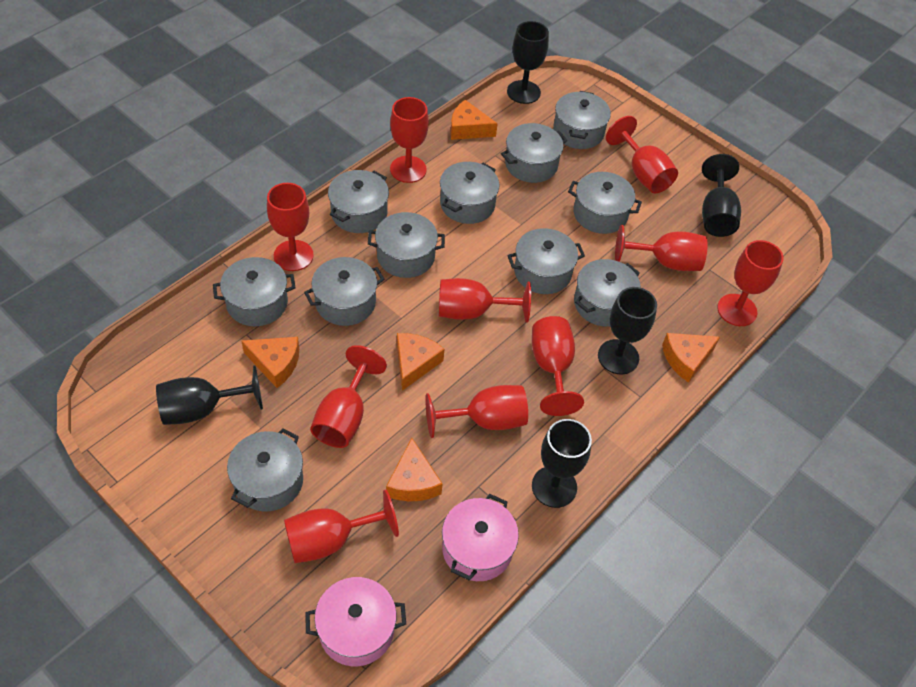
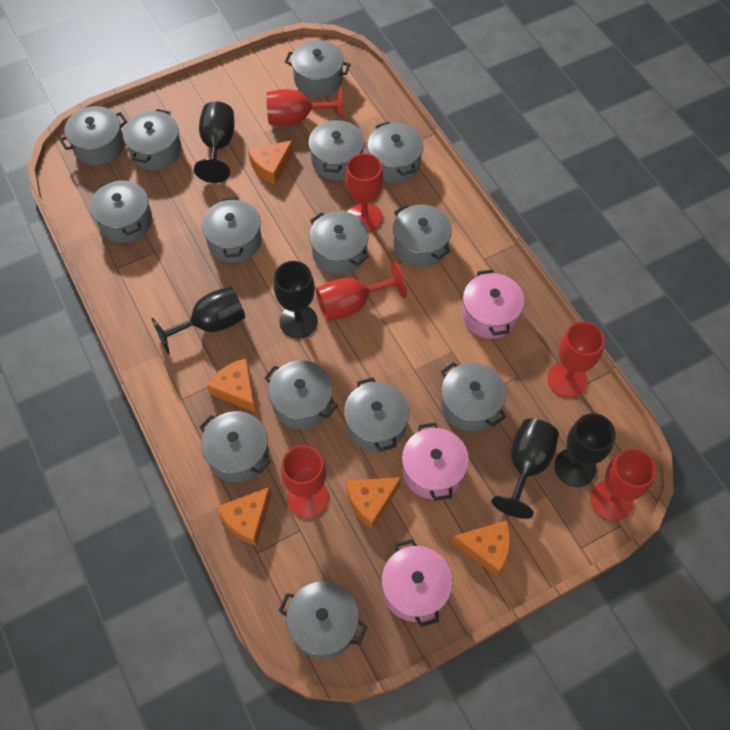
grey pot: 11 -> 14
pink pot: 2 -> 3
red goblet: 10 -> 6

